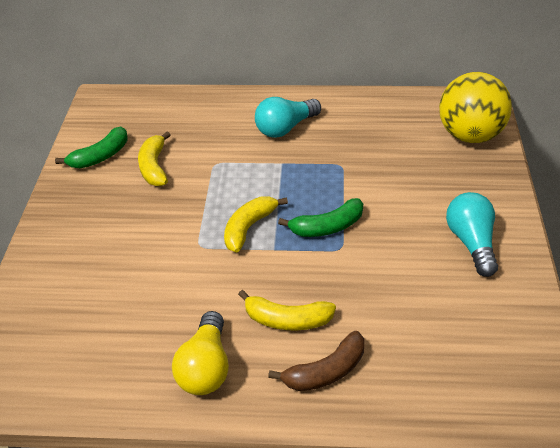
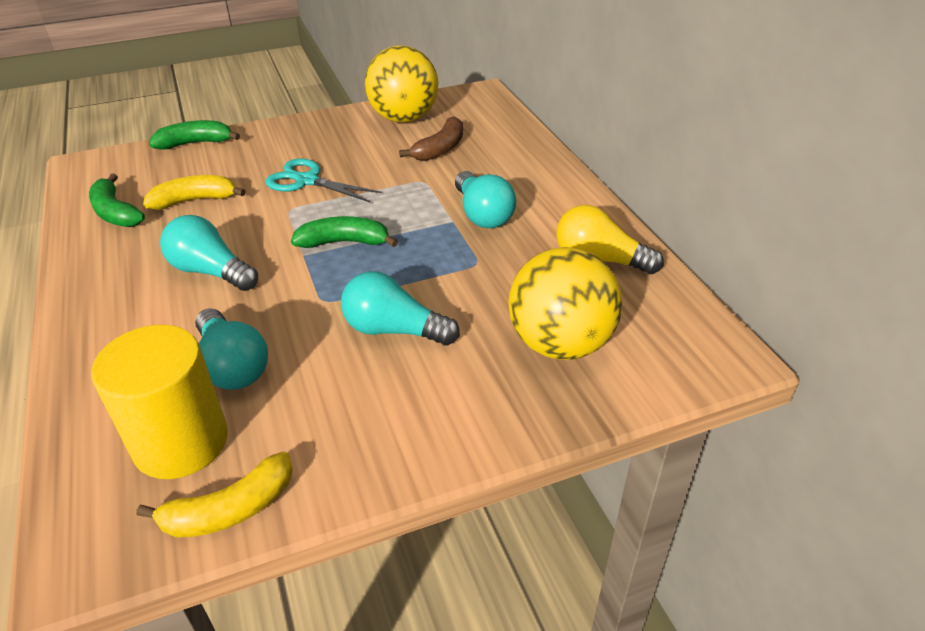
green banana: 2 -> 3
turquoise light bulb: 2 -> 4
turquoise scissors: 0 -> 1
yellow ball: 1 -> 2
yellow banana: 3 -> 2
yellow cylinder: 0 -> 1

